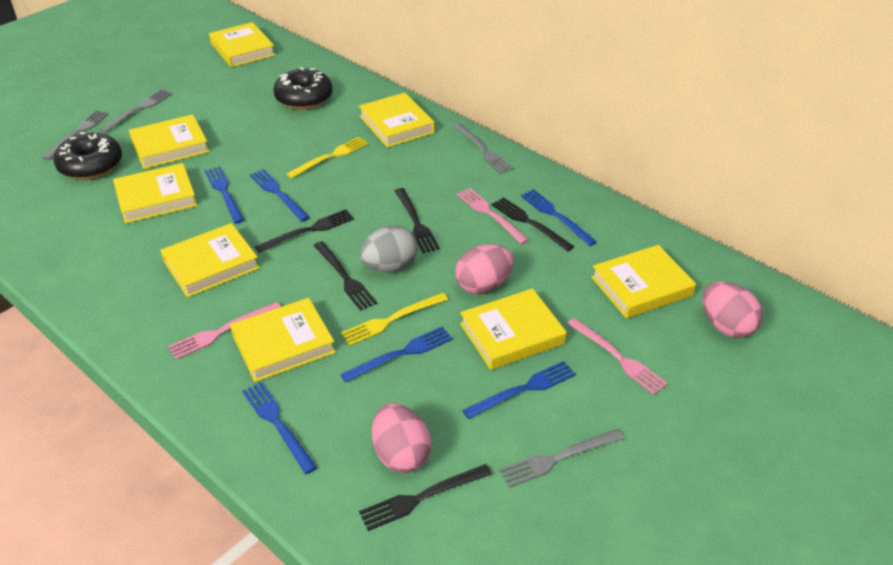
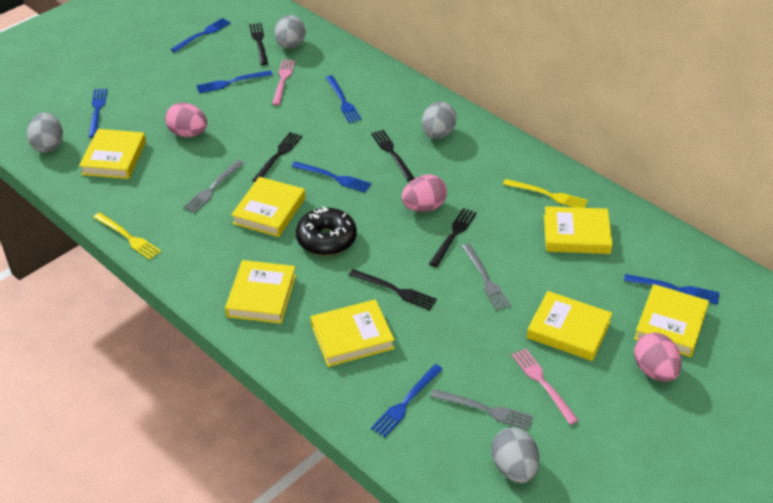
black donut: 2 -> 1
blue fork: 6 -> 7
grey egg: 1 -> 4
grey fork: 4 -> 3
pink fork: 3 -> 2
yellow book: 8 -> 7

